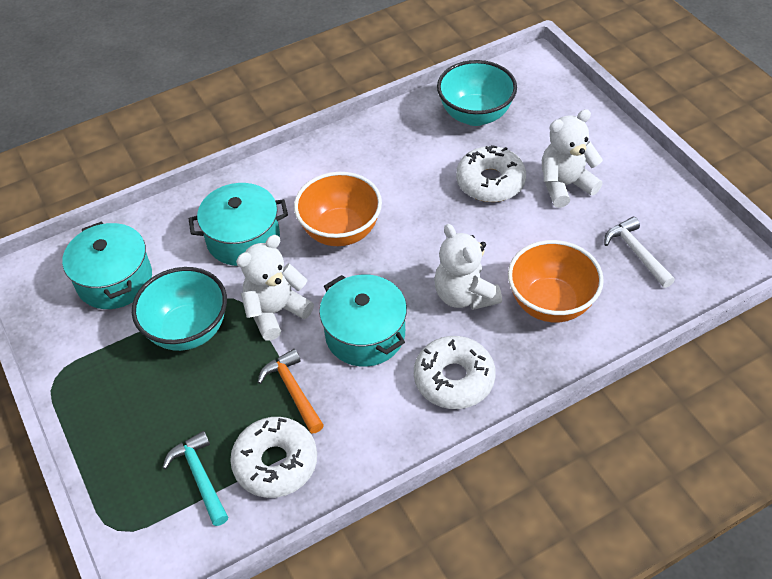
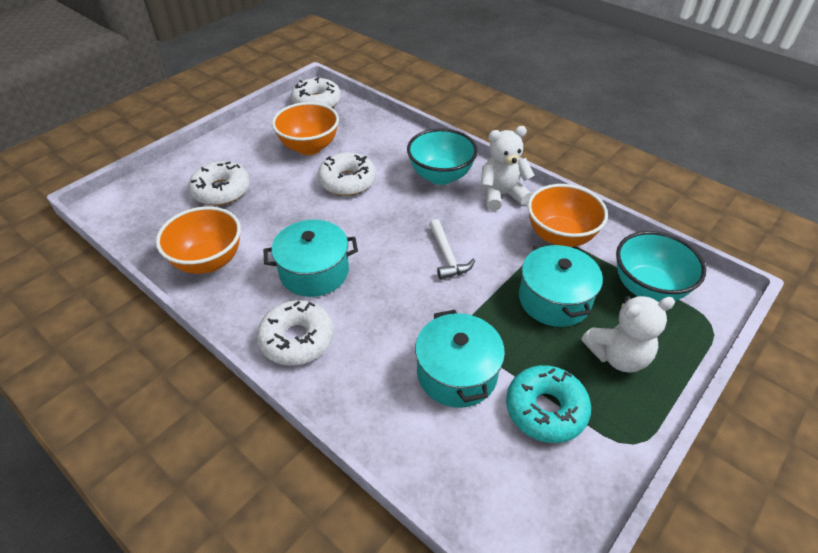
orange bowl: 2 -> 3
orange hammer: 1 -> 0
turquoise donut: 0 -> 1
turquoise hammer: 1 -> 0
white donut: 3 -> 4
white teddy bear: 3 -> 2

